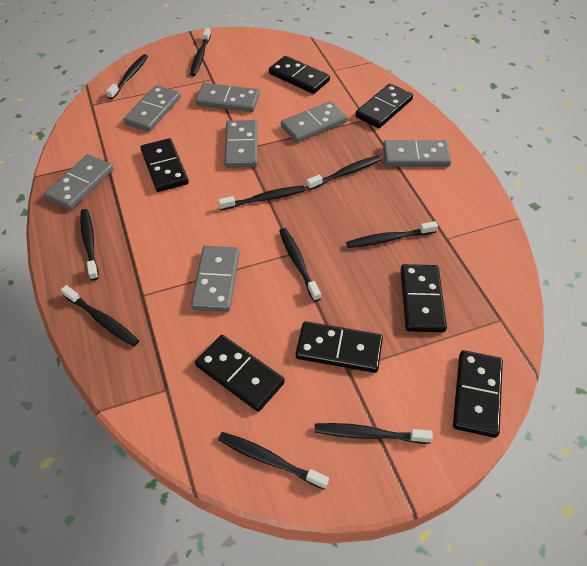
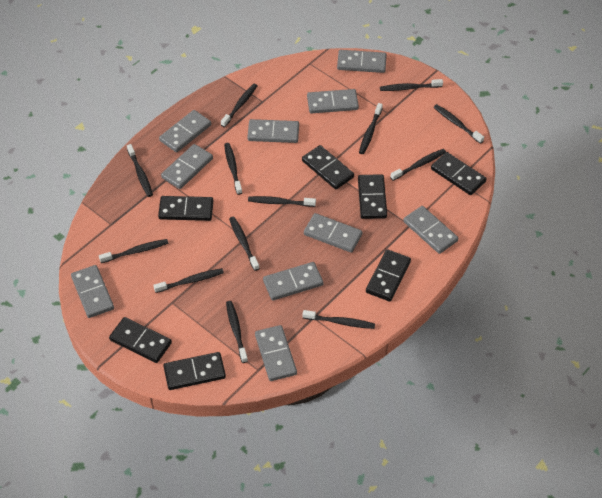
black toothbrush: 10 -> 13
grey domino: 7 -> 10

